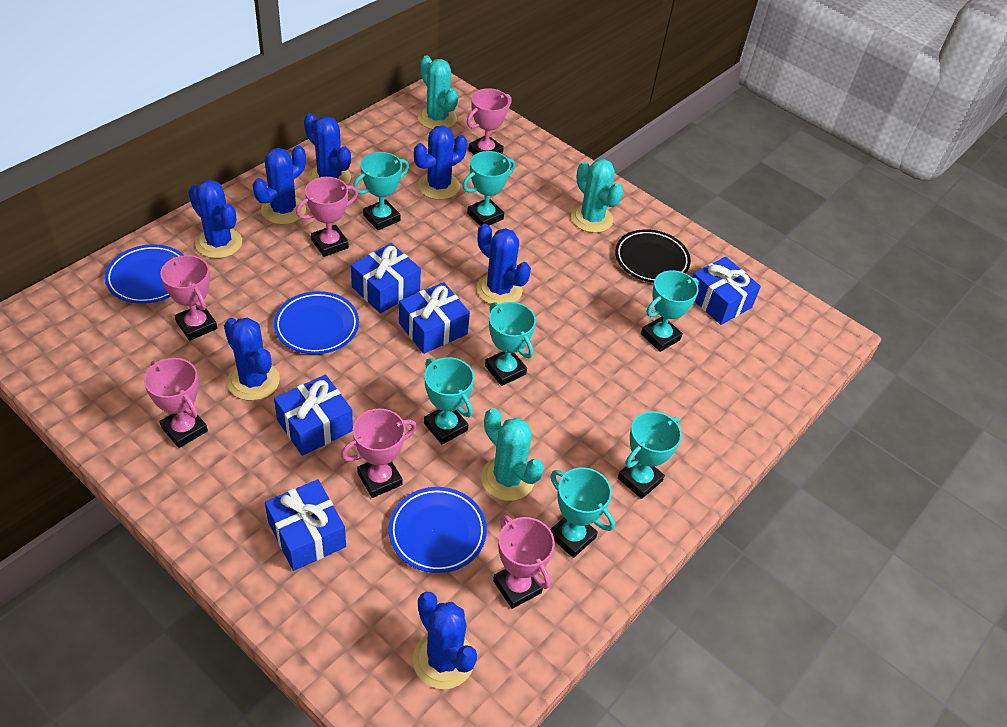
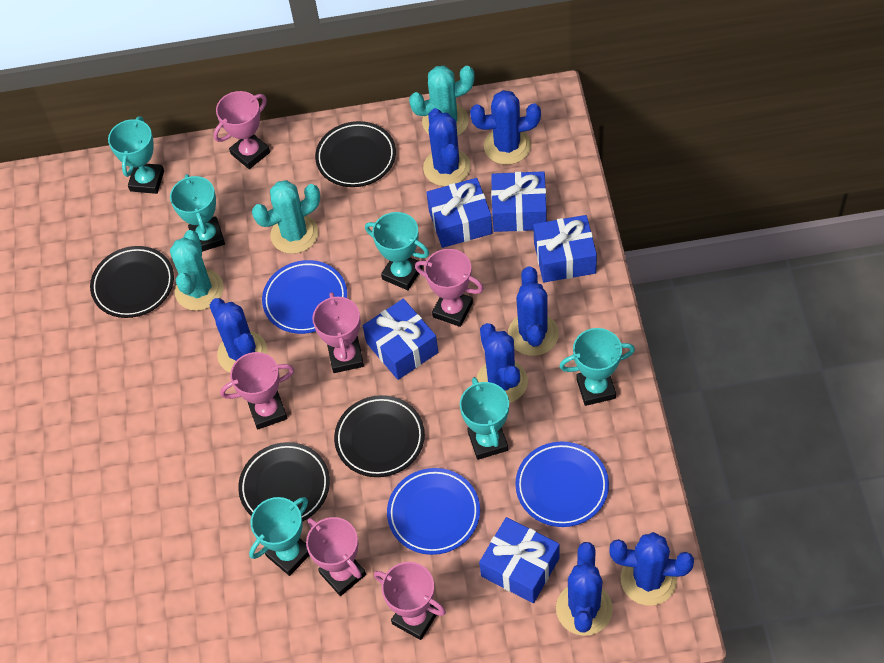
black plate: 1 -> 4
turquoise trophy: 7 -> 6

